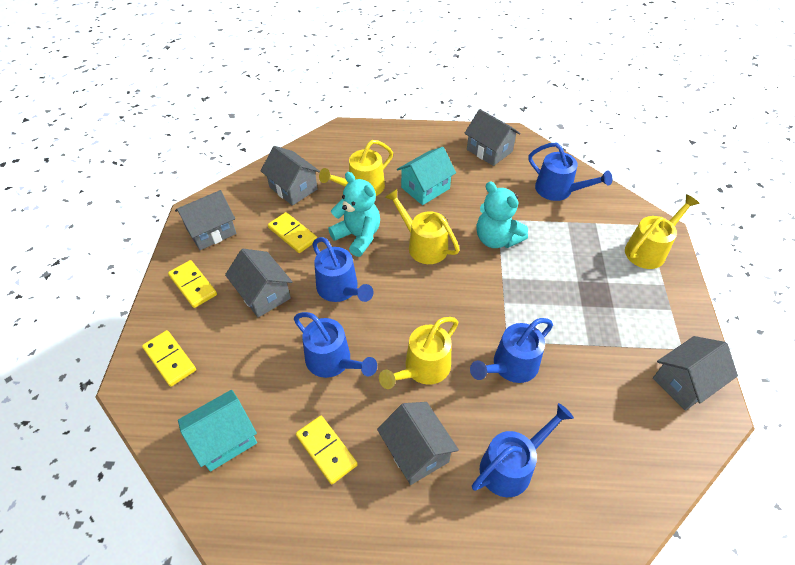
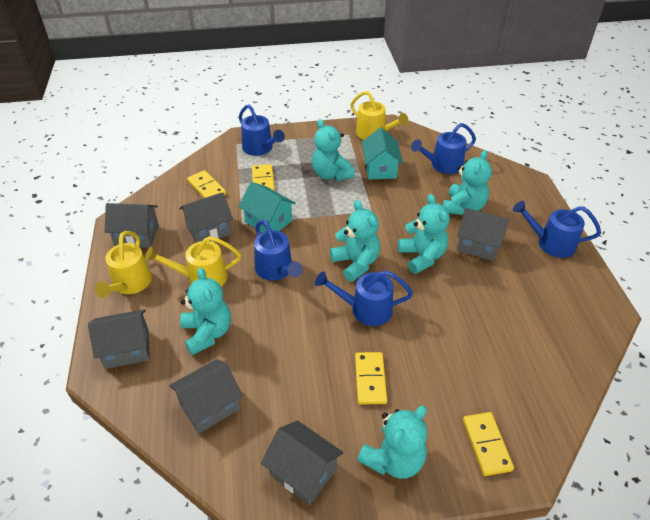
turquoise teddy bear: 2 -> 6
yellow watering can: 4 -> 3

